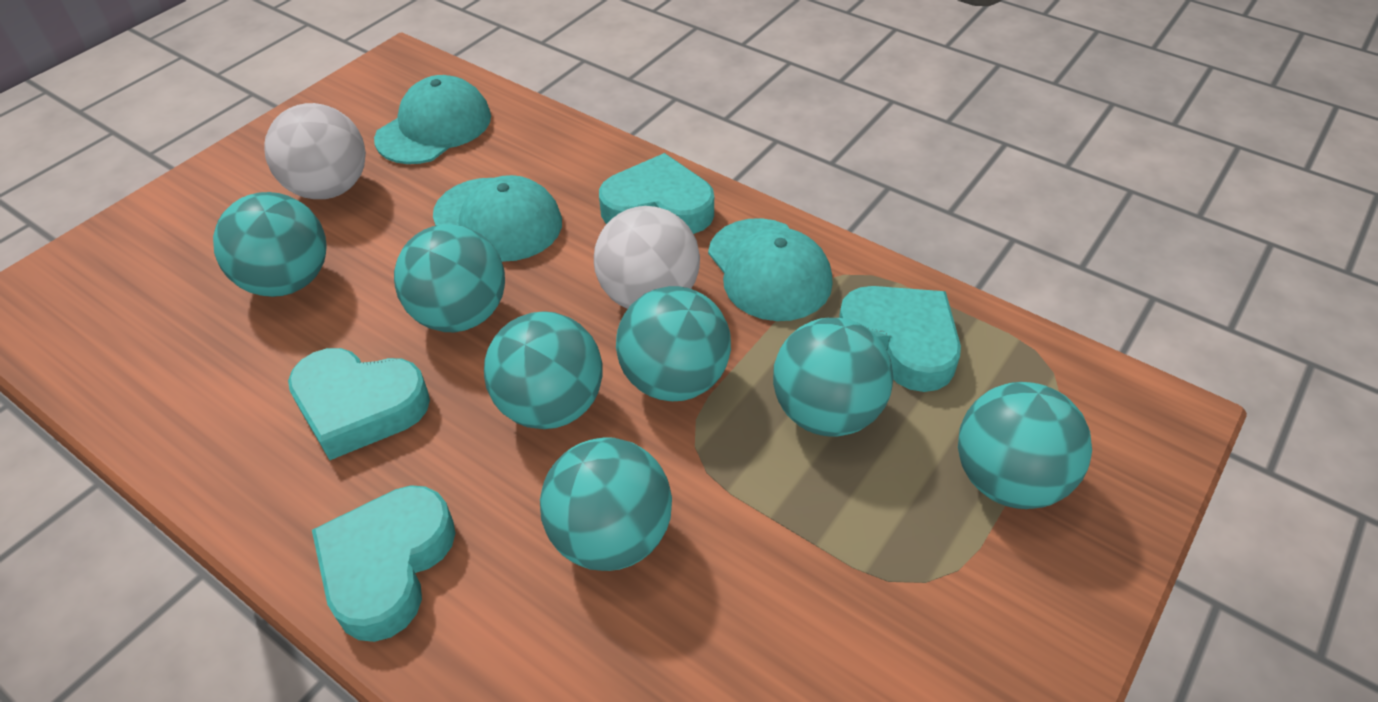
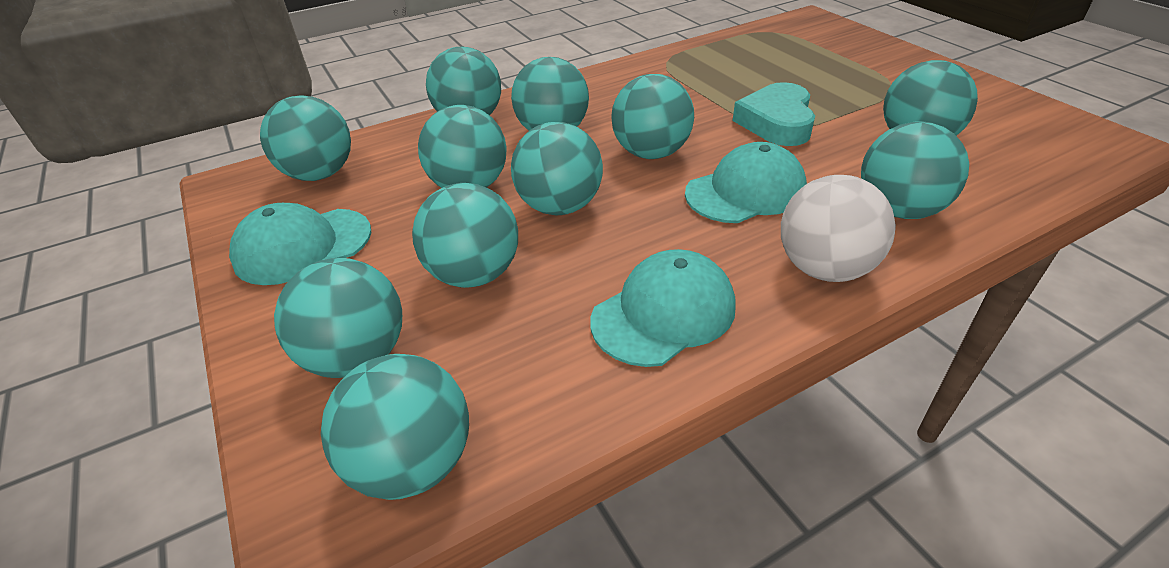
turquoise ball: 7 -> 11
turquoise heart: 4 -> 1
white ball: 2 -> 1

